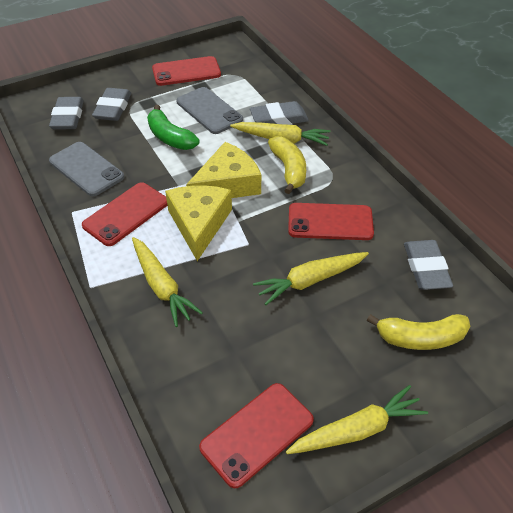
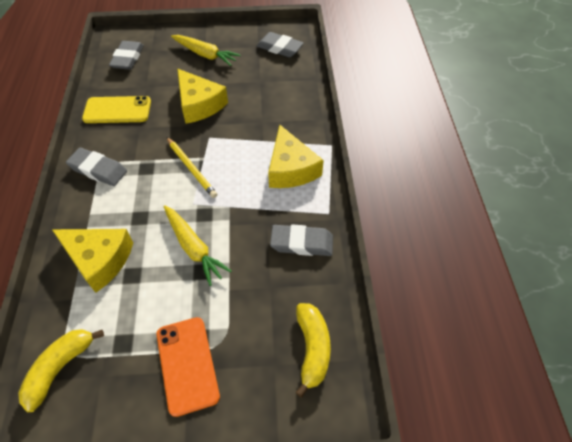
green banana: 1 -> 0
grey phone: 2 -> 0
orange phone: 0 -> 1
red phone: 4 -> 0
yellow carrot: 4 -> 2
yellow cheese: 2 -> 3
yellow pencil: 0 -> 1
yellow phone: 0 -> 1

